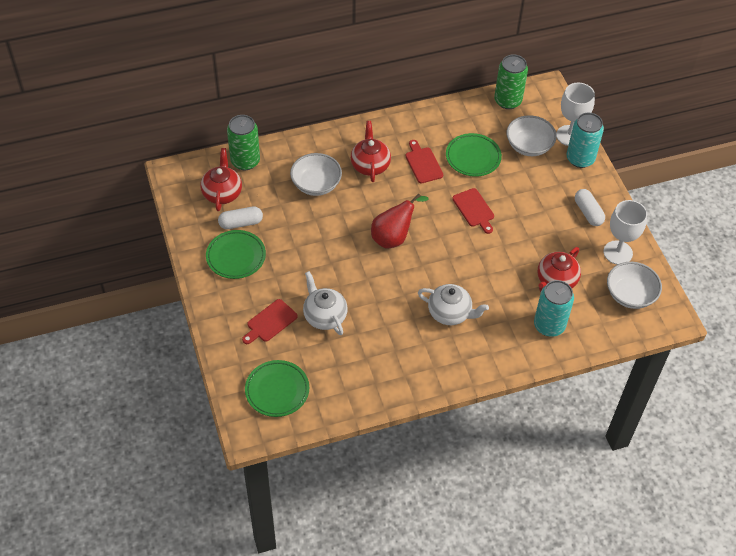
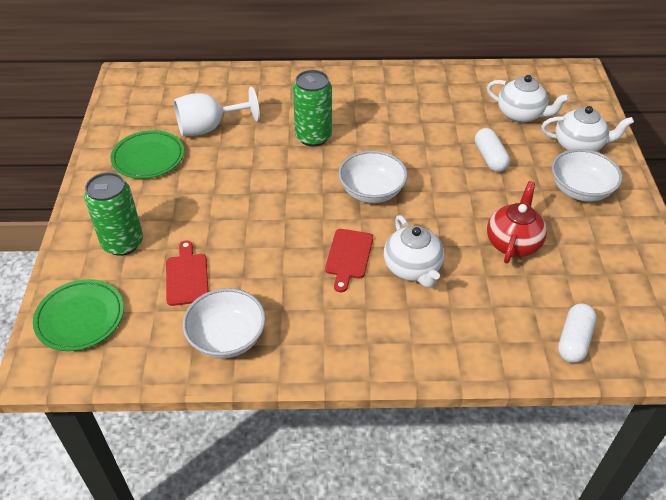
green plate: 3 -> 2
red cutting board: 3 -> 2
red pear: 1 -> 0
red teapot: 3 -> 1
turquoise can: 2 -> 0
white goblet: 2 -> 1
white teapot: 2 -> 3

